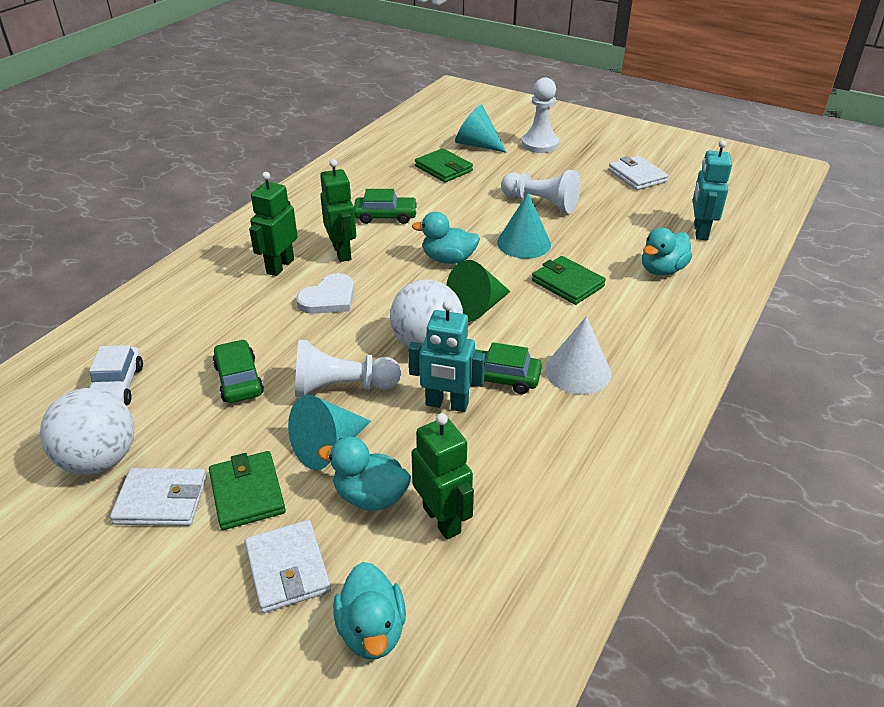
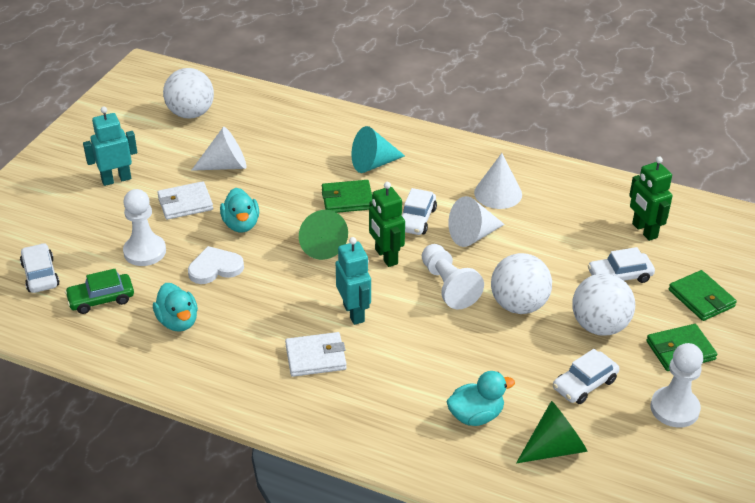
green car: 3 -> 1
green cone: 1 -> 2
green robot: 3 -> 2
turquoise cone: 3 -> 1
turquoise duck: 4 -> 3
white ball: 2 -> 3
white car: 1 -> 4
white cone: 1 -> 3
white wallet: 3 -> 2

